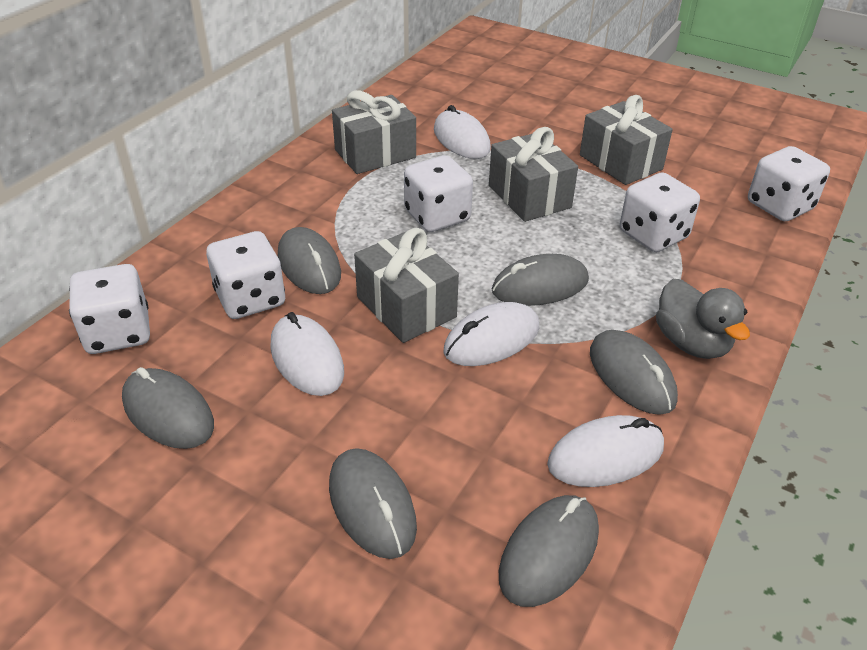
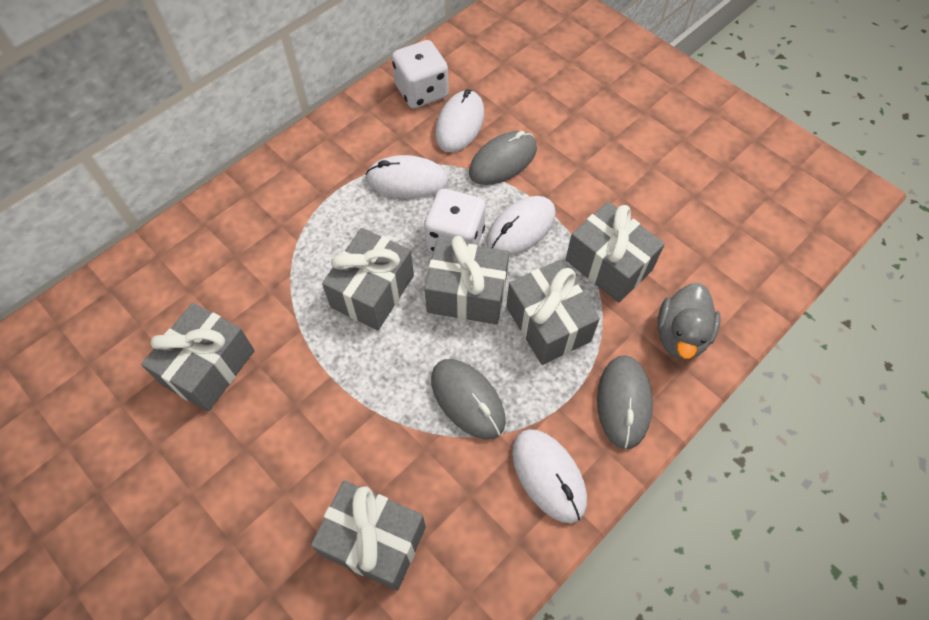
grey gift: 4 -> 6
grey mouse: 6 -> 3
white dice: 5 -> 2

